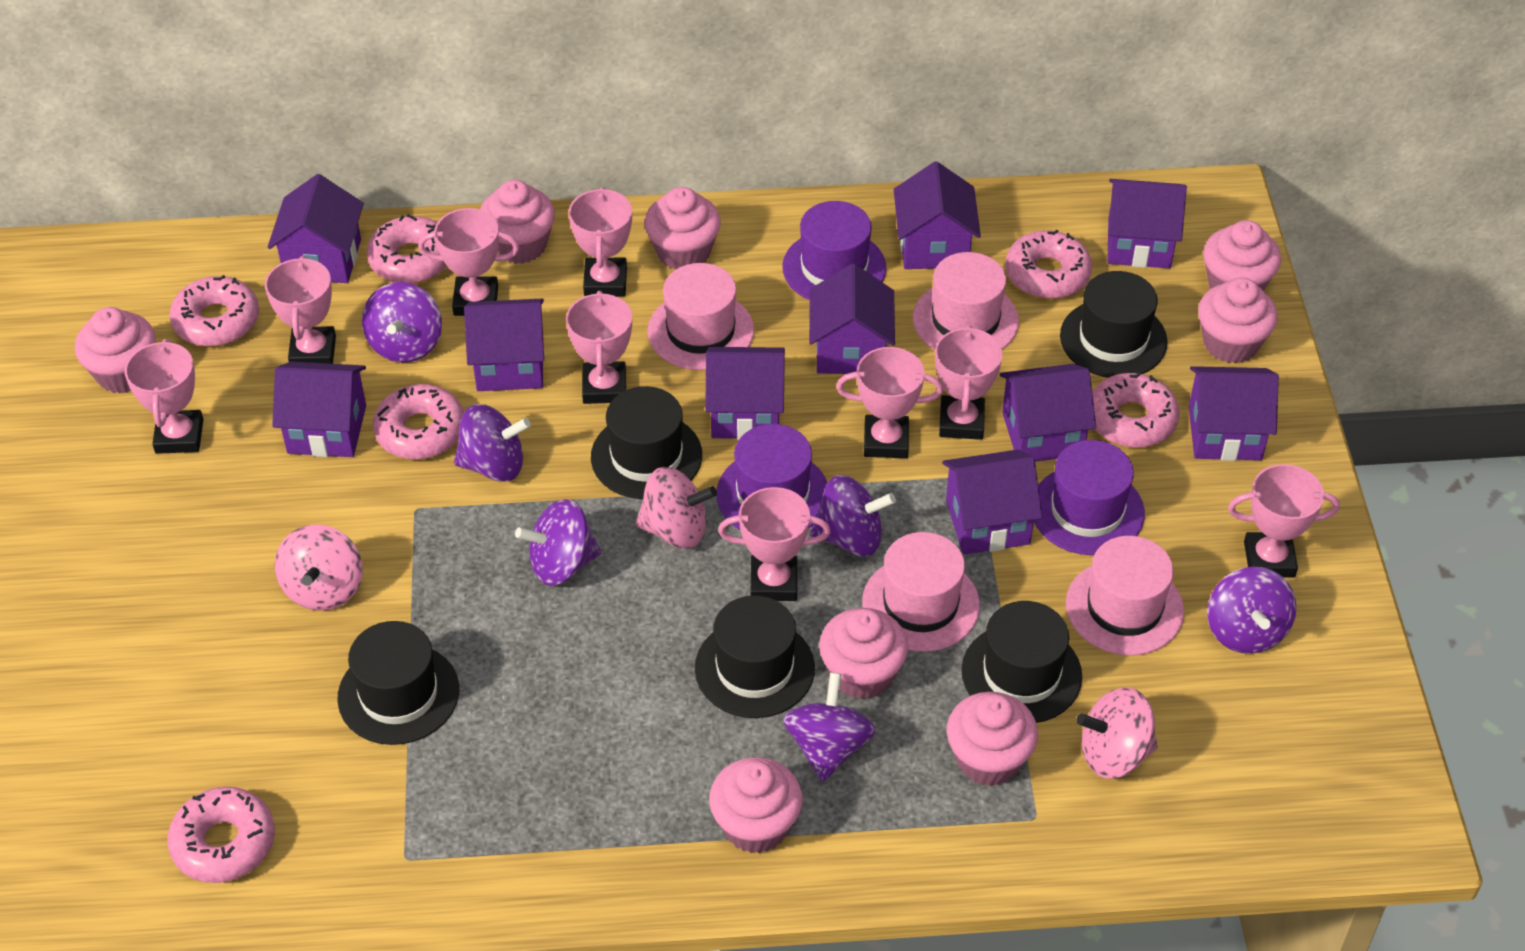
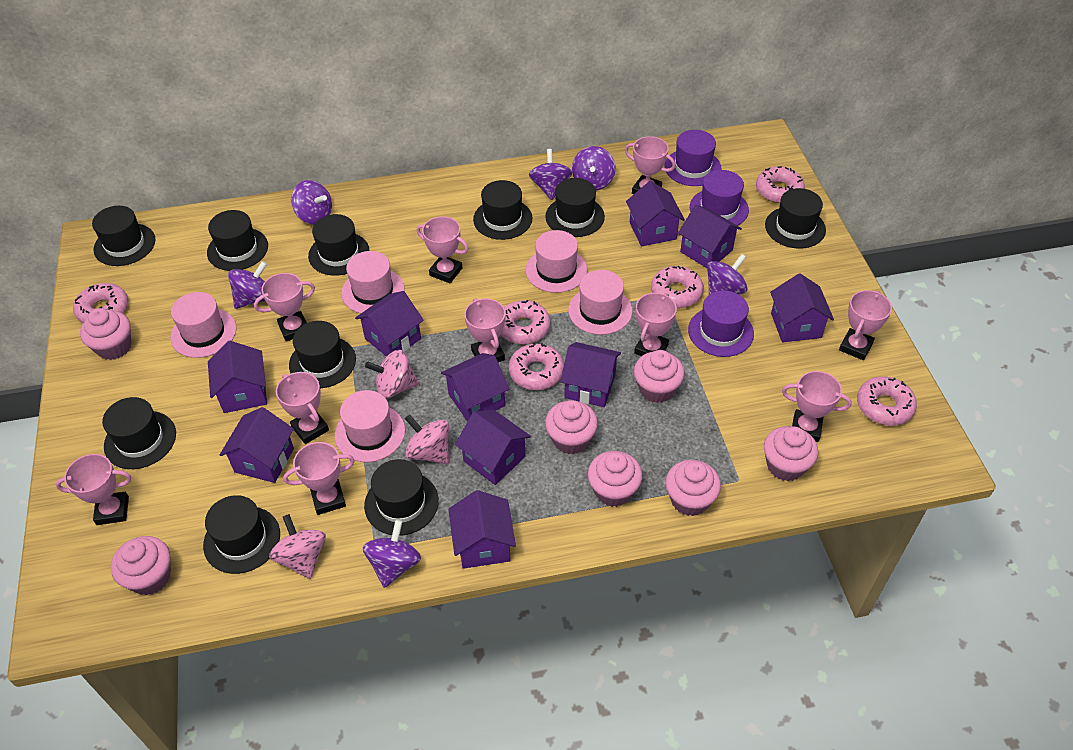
black hat: 5 -> 10
pink cupcake: 8 -> 7
pink hat: 4 -> 5
pink trophy: 9 -> 10

